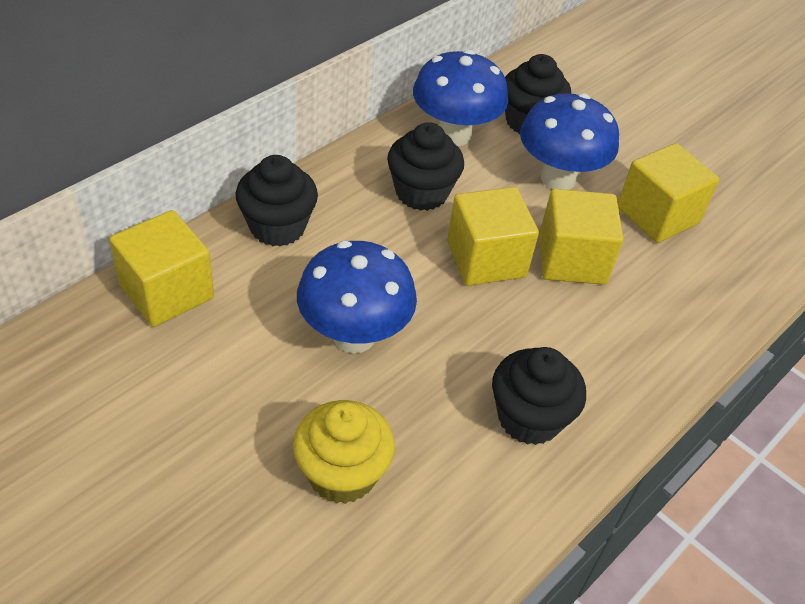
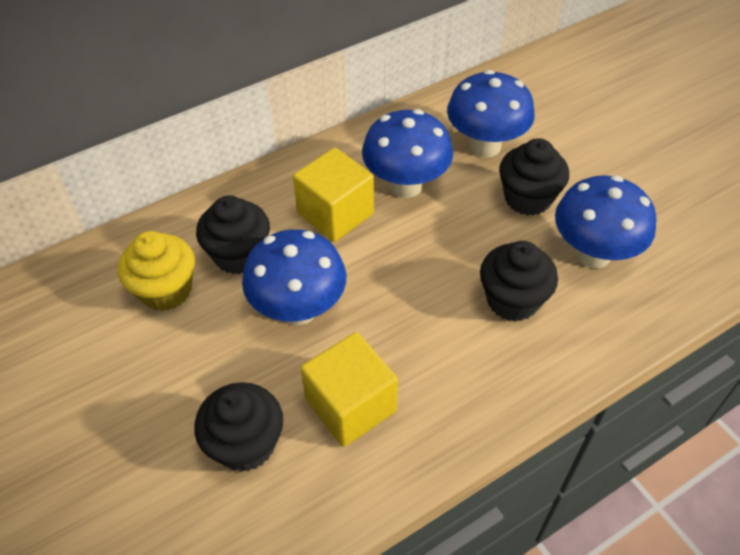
blue mushroom: 3 -> 4
yellow cube: 4 -> 2

